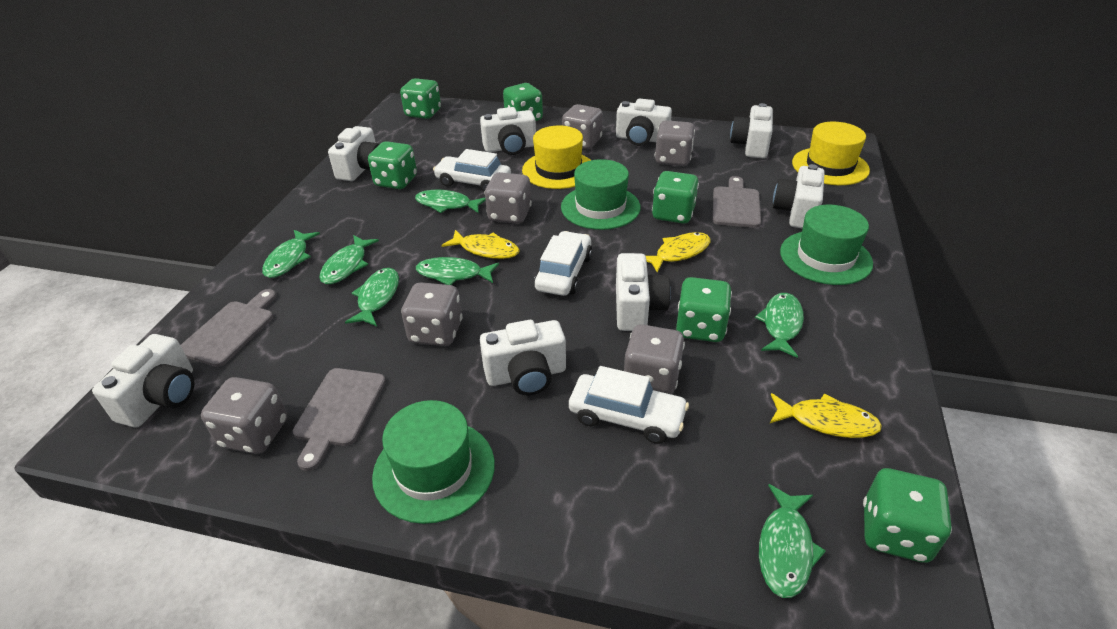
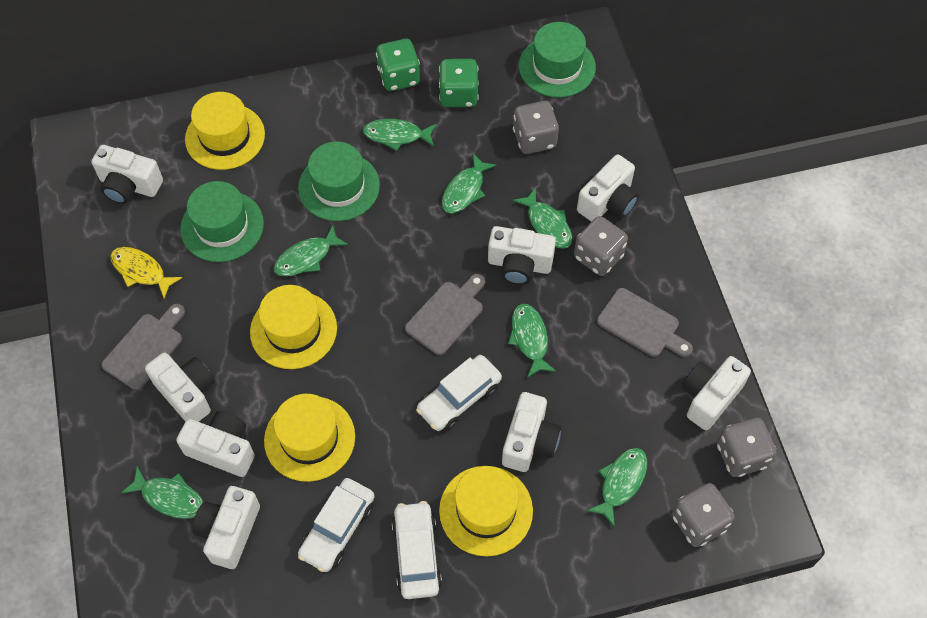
green dice: 6 -> 2
grey dice: 6 -> 4
yellow fish: 3 -> 1
yellow hat: 2 -> 4

